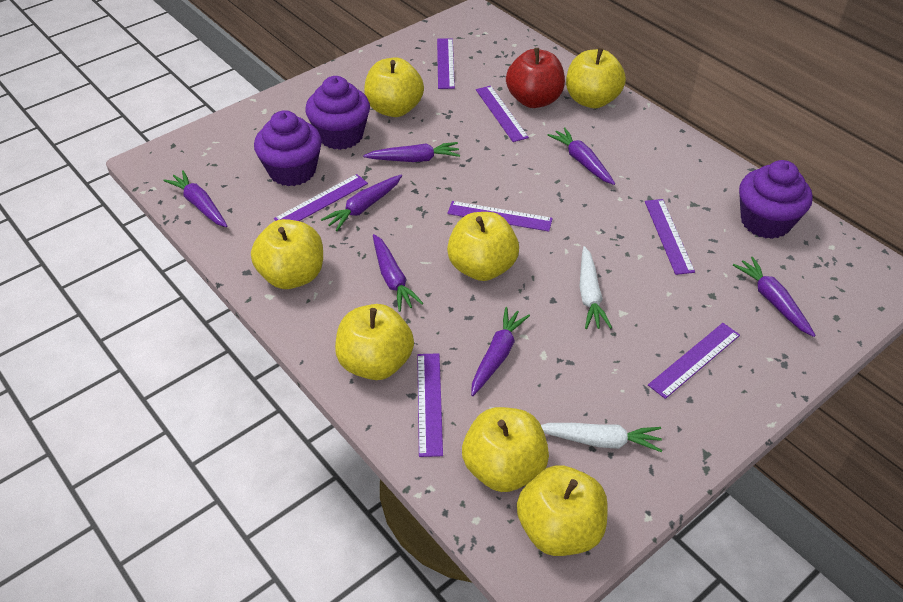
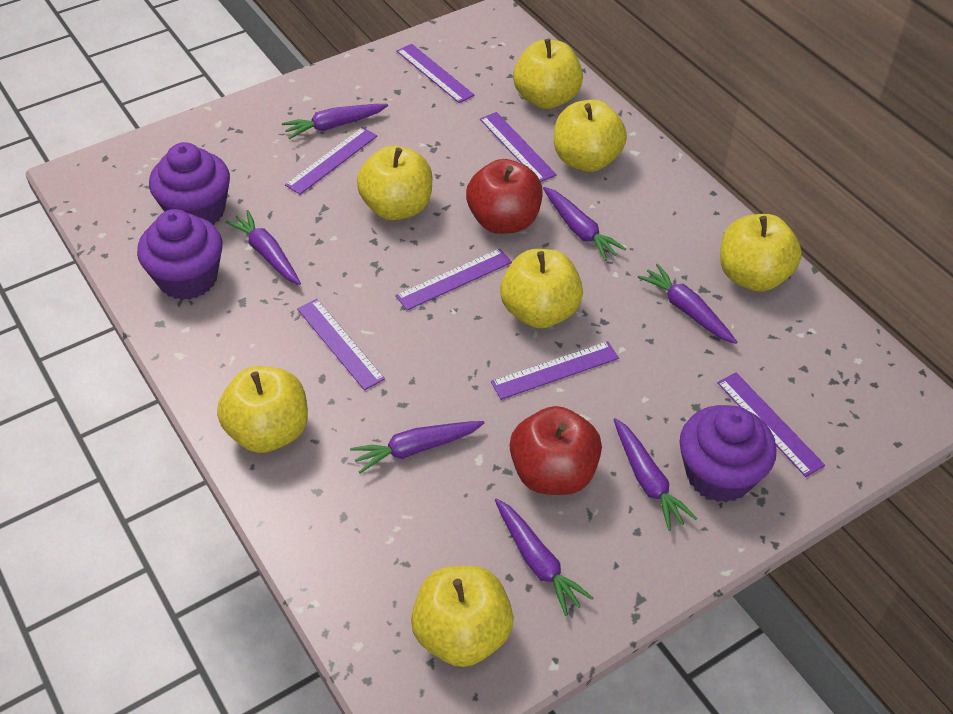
red apple: 1 -> 2
white carrot: 2 -> 0

